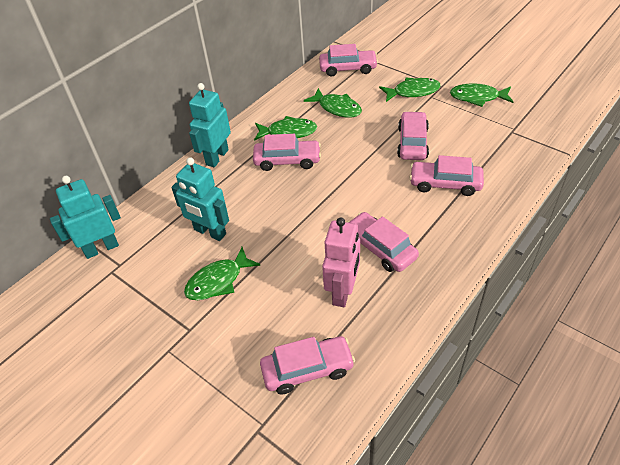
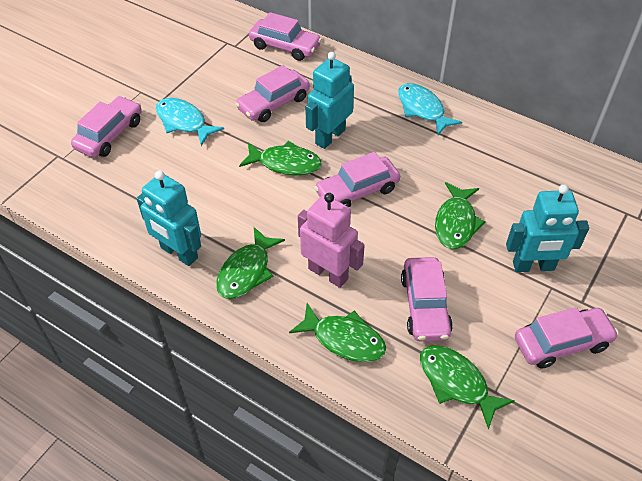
turquoise fish: 0 -> 2

